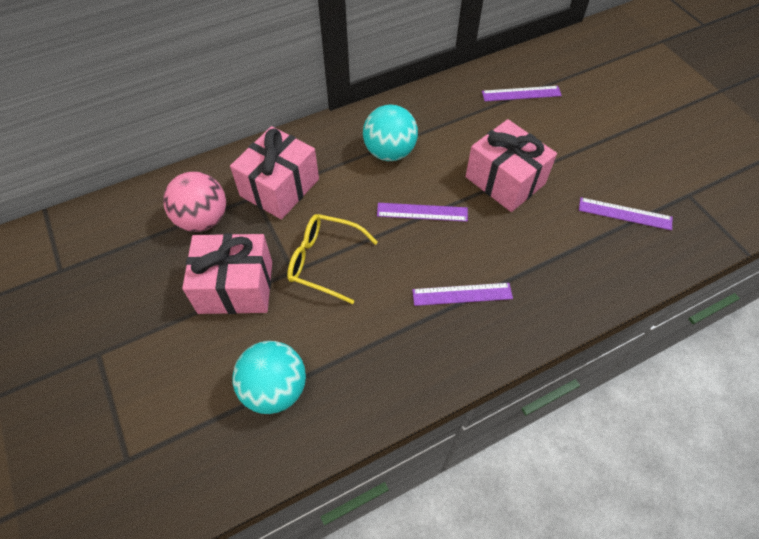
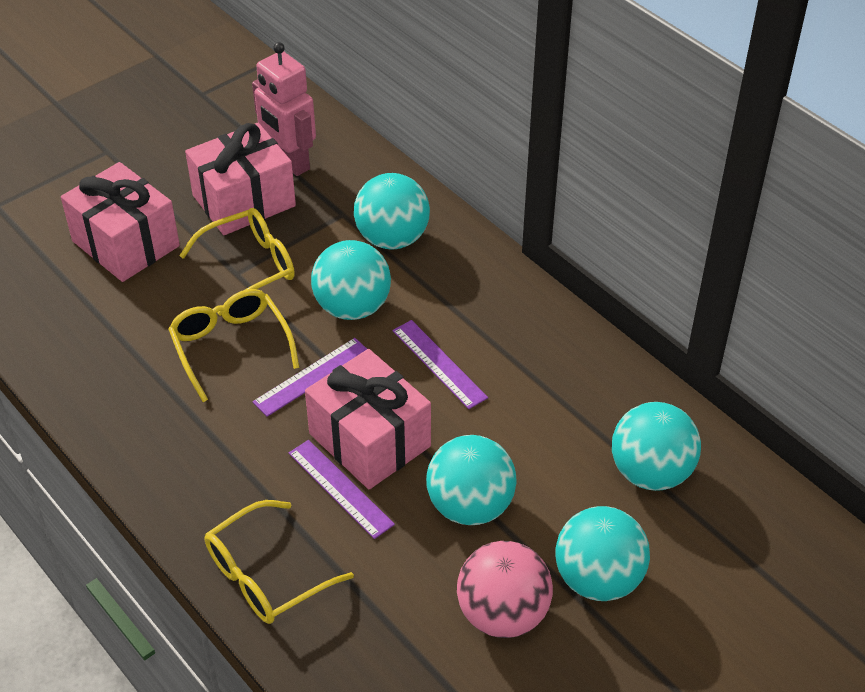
pink robot: 0 -> 1
purple ruler: 4 -> 3
turquoise ball: 2 -> 5
yellow glasses: 1 -> 3

